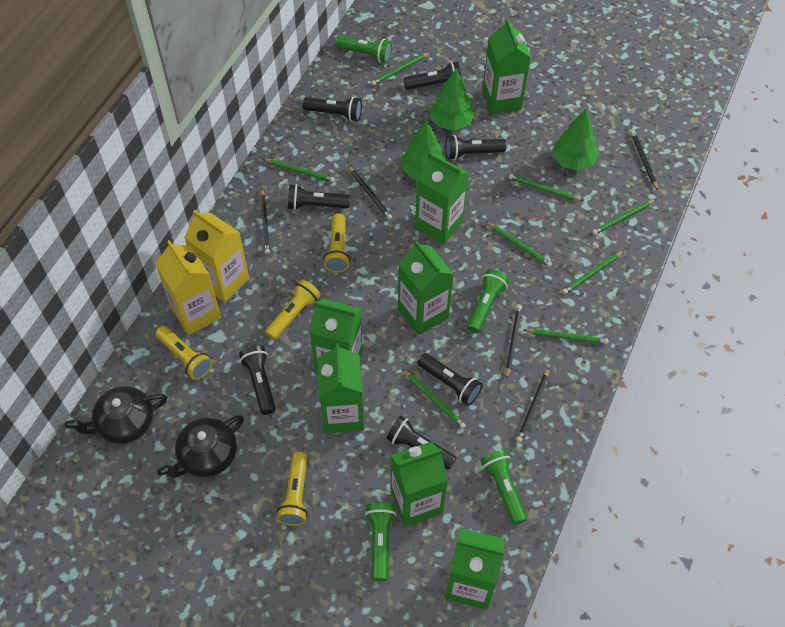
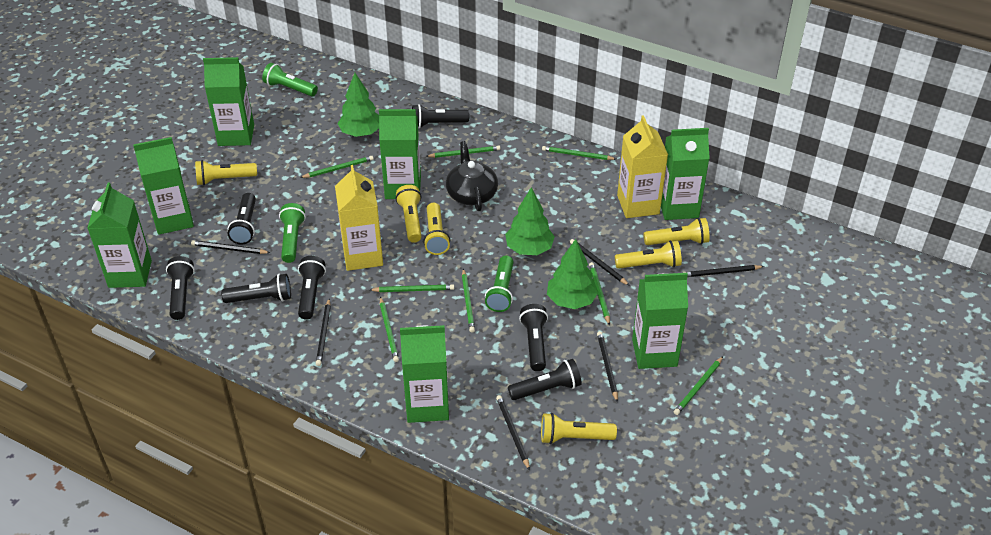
black pencil: 5 -> 6
black teapot: 2 -> 1
green flashlight: 4 -> 3
yellow flashlight: 4 -> 6

